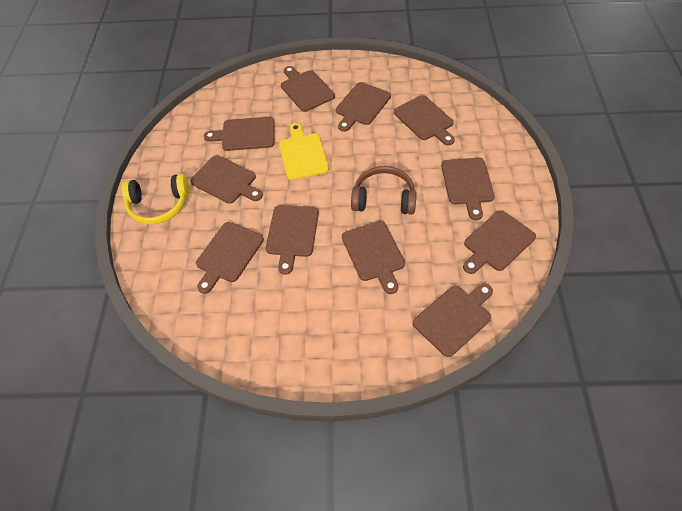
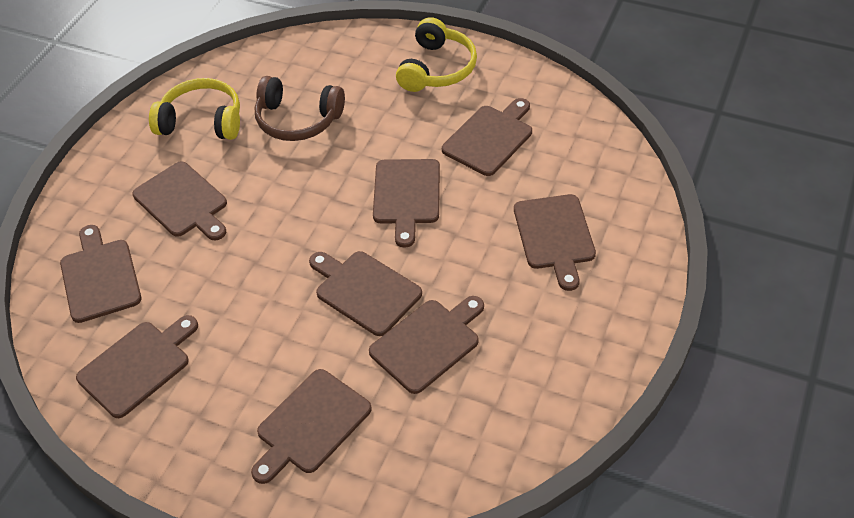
brown cutting board: 11 -> 9
yellow cutting board: 1 -> 0
yellow headphones: 1 -> 2

